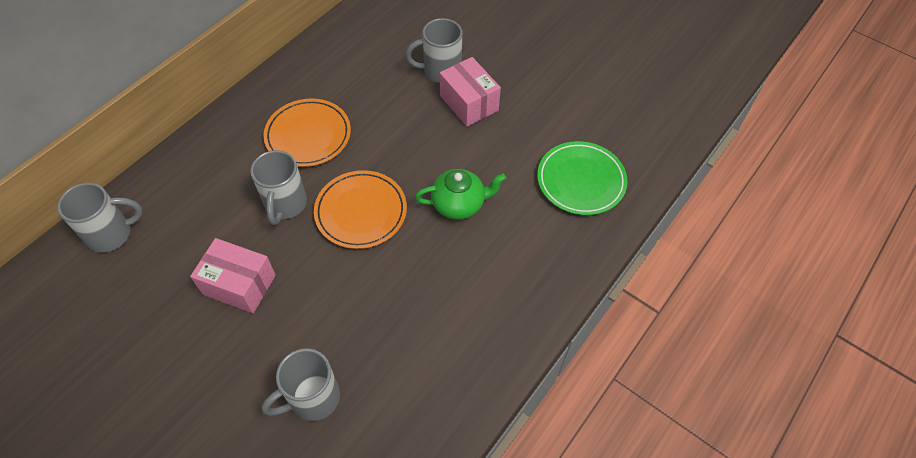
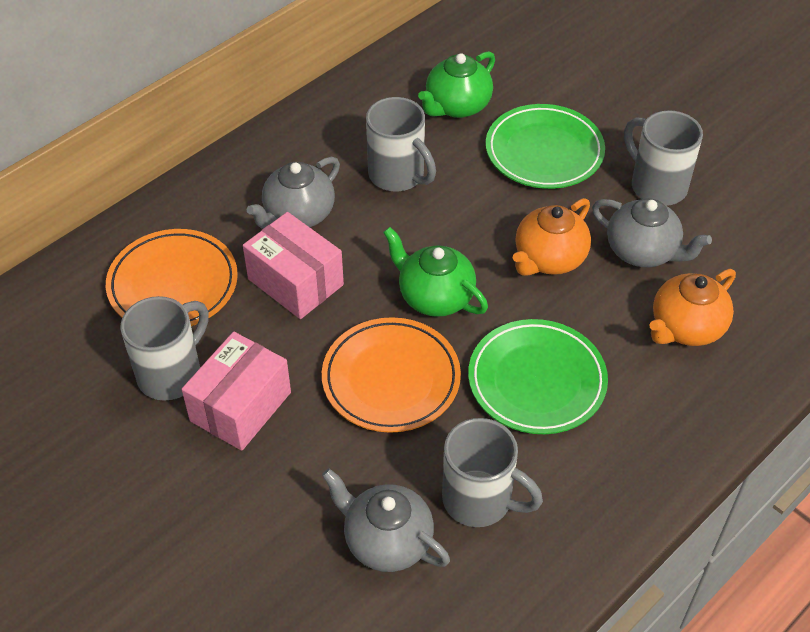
green plate: 1 -> 2
green teapot: 1 -> 2
grey teapot: 0 -> 3
orange teapot: 0 -> 2

